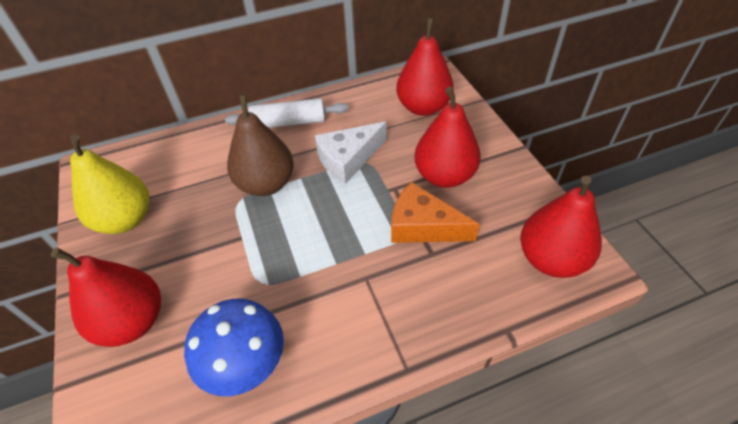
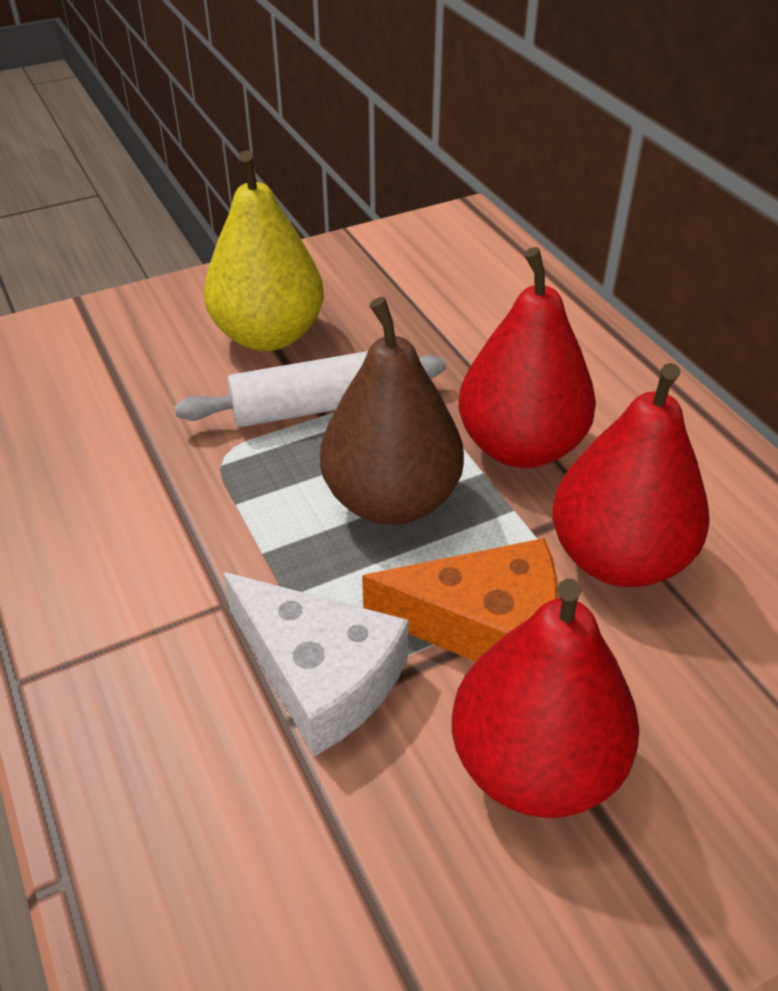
blue mushroom: 1 -> 0
red pear: 4 -> 3

